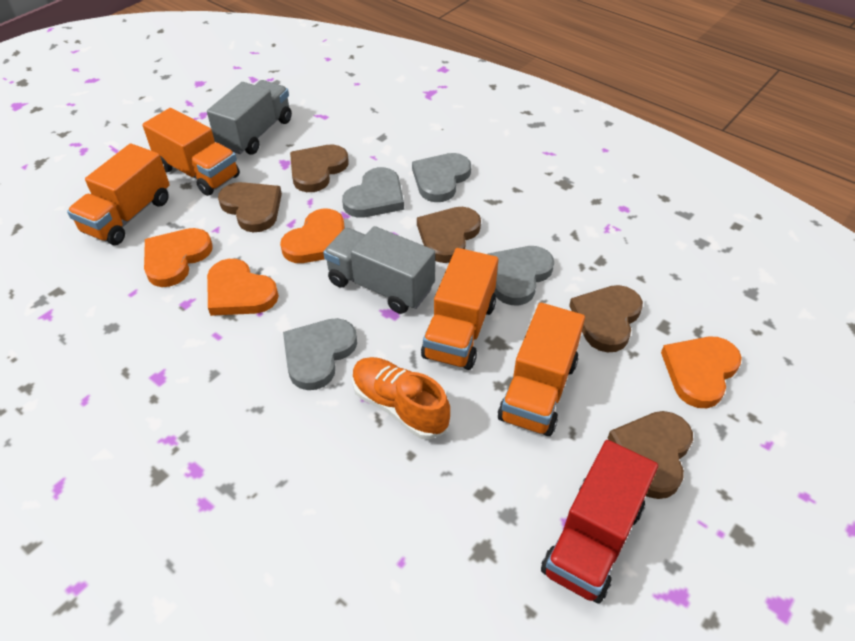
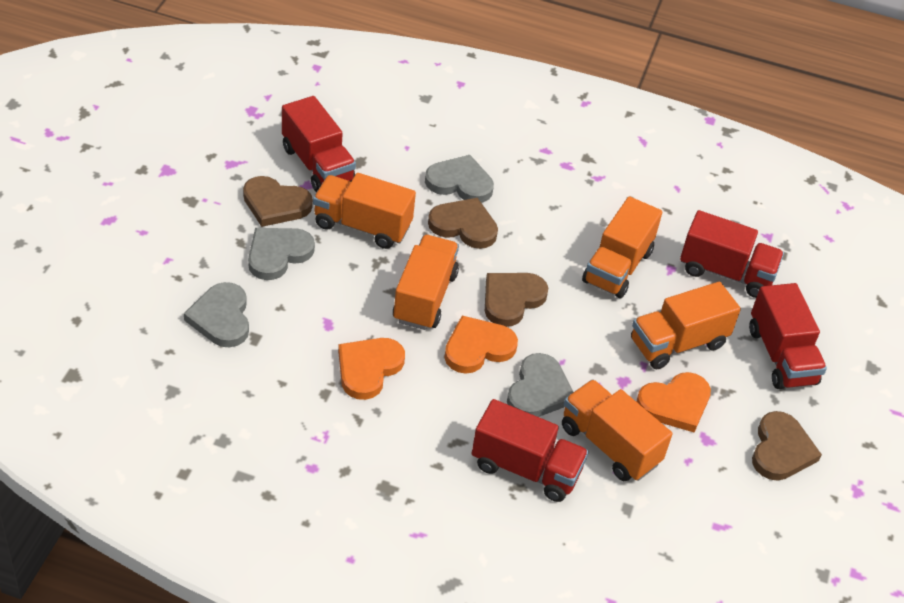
brown heart: 5 -> 4
grey truck: 2 -> 0
orange heart: 4 -> 3
orange shoe: 1 -> 0
orange truck: 4 -> 5
red truck: 1 -> 4

